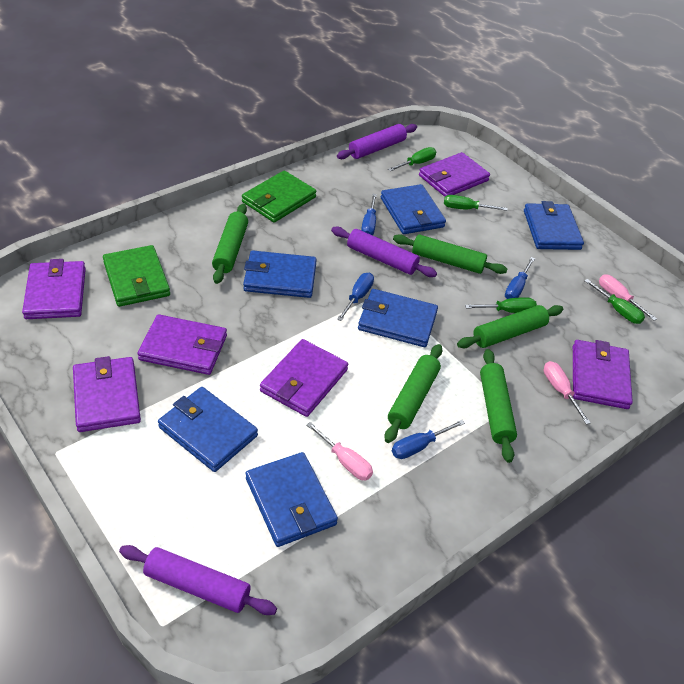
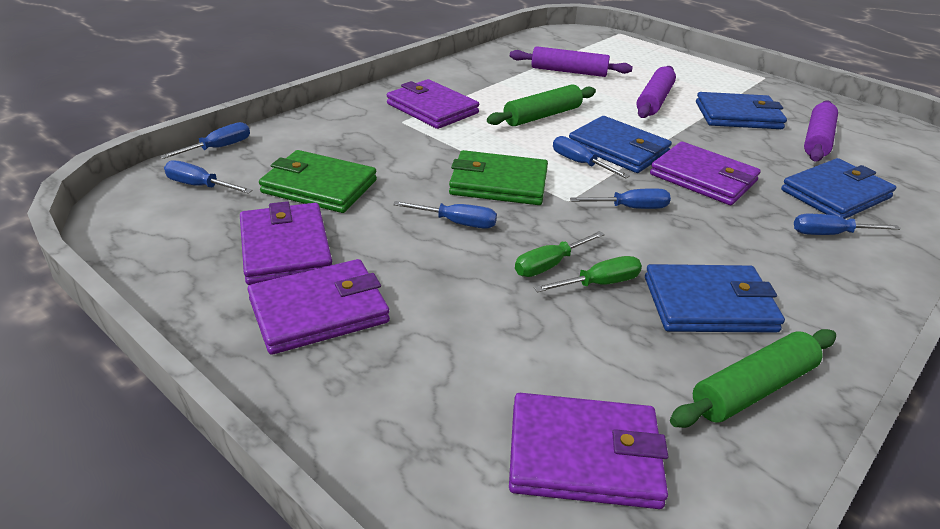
blue screwdriver: 4 -> 6
blue wallet: 6 -> 4
green rolling pin: 5 -> 2
green screwdriver: 4 -> 2
pink screwdriver: 3 -> 0
purple wallet: 6 -> 5

